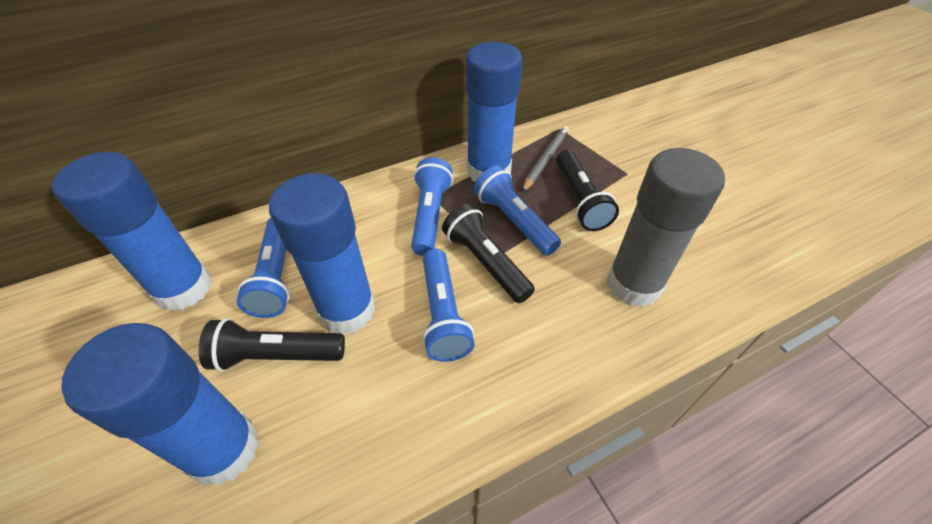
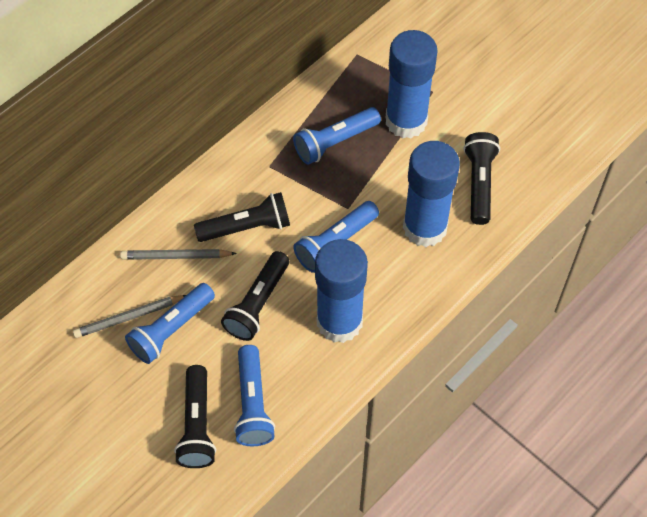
black flashlight: 3 -> 4
blue glue stick: 4 -> 3
grey glue stick: 1 -> 0
grey pencil: 1 -> 2

